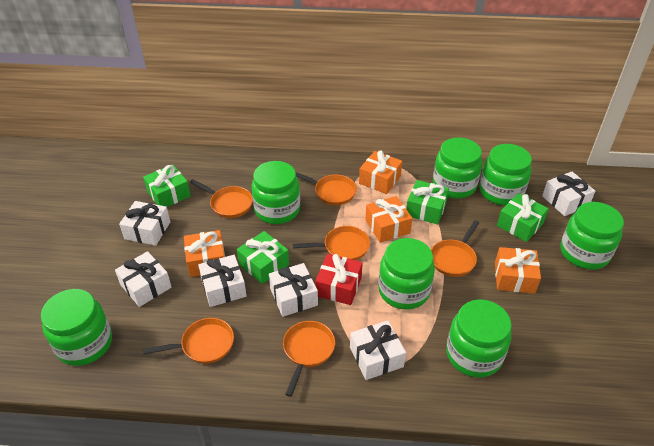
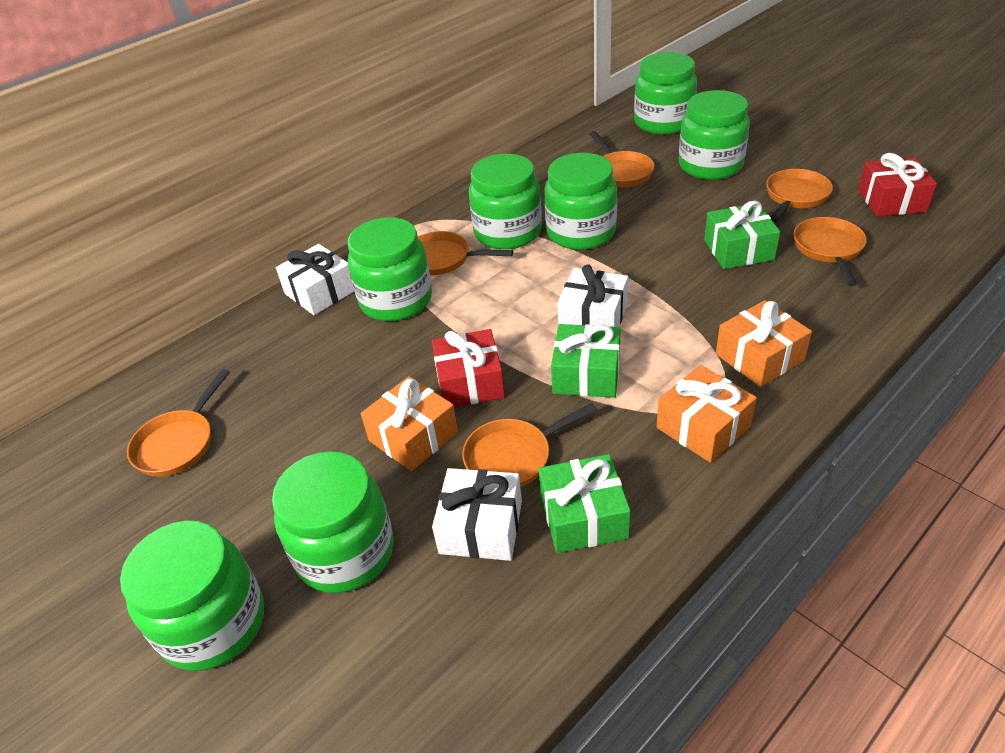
green gift: 4 -> 3
orange gift: 4 -> 3
red gift: 1 -> 2
white gift: 6 -> 3

